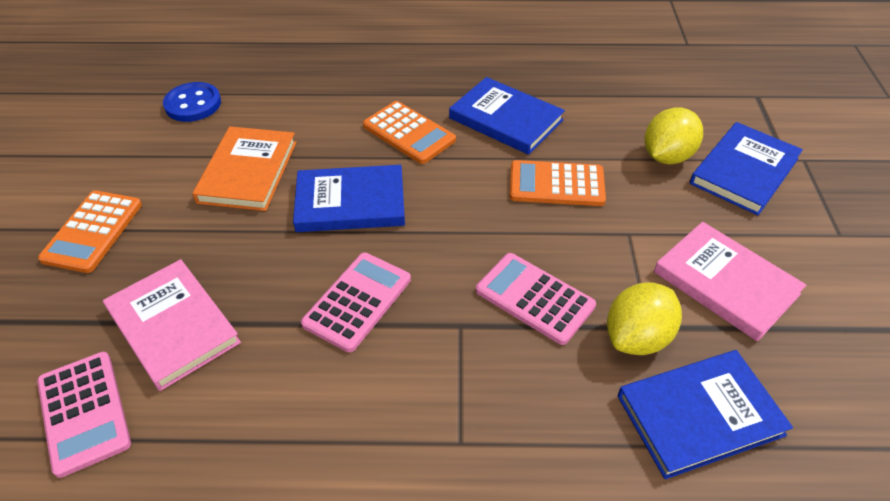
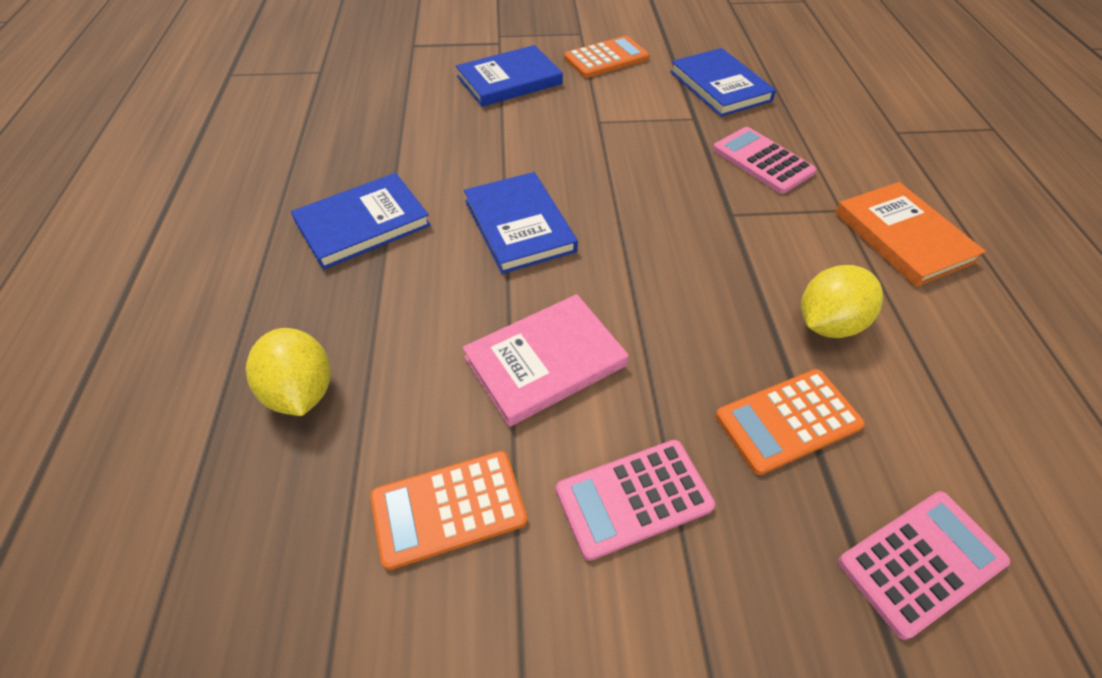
blue button: 1 -> 0
pink book: 2 -> 1

